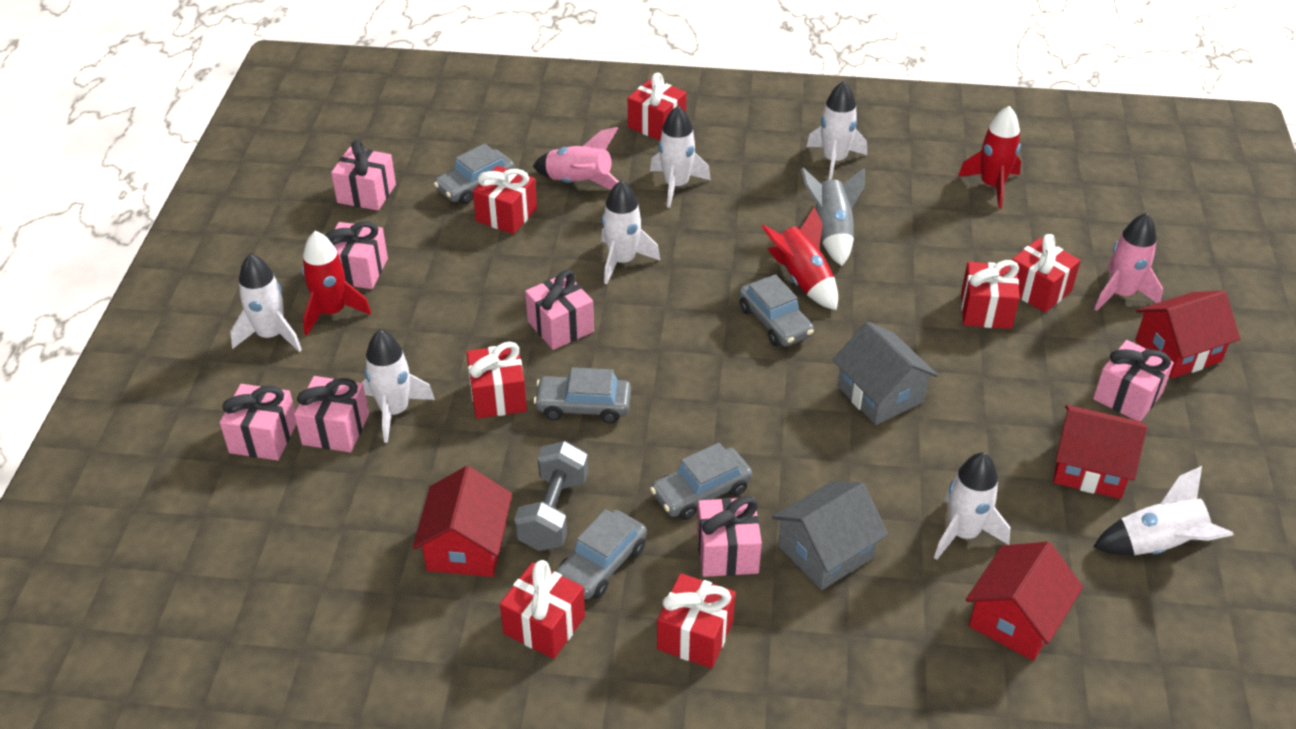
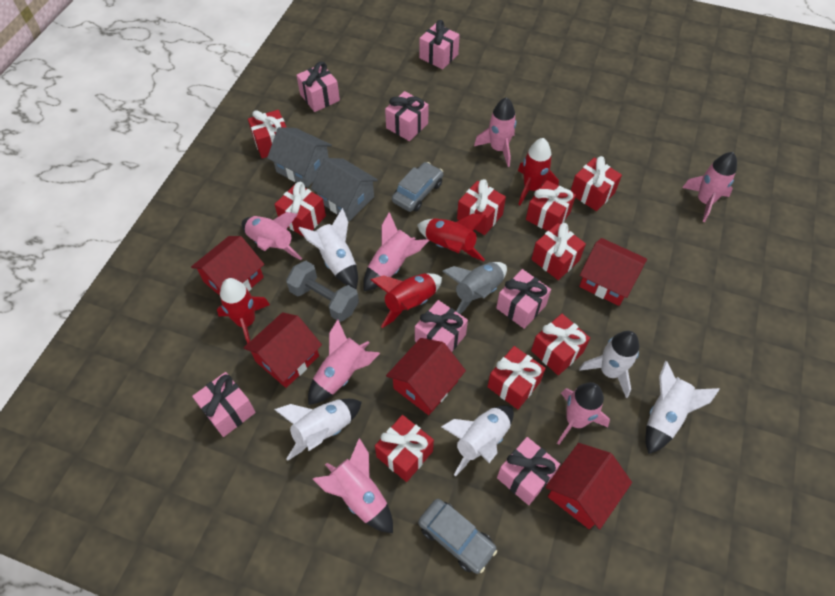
grey car: 5 -> 2
pink rocket: 2 -> 7
red gift: 7 -> 9
red house: 4 -> 5
red rocket: 3 -> 4
white rocket: 7 -> 5

